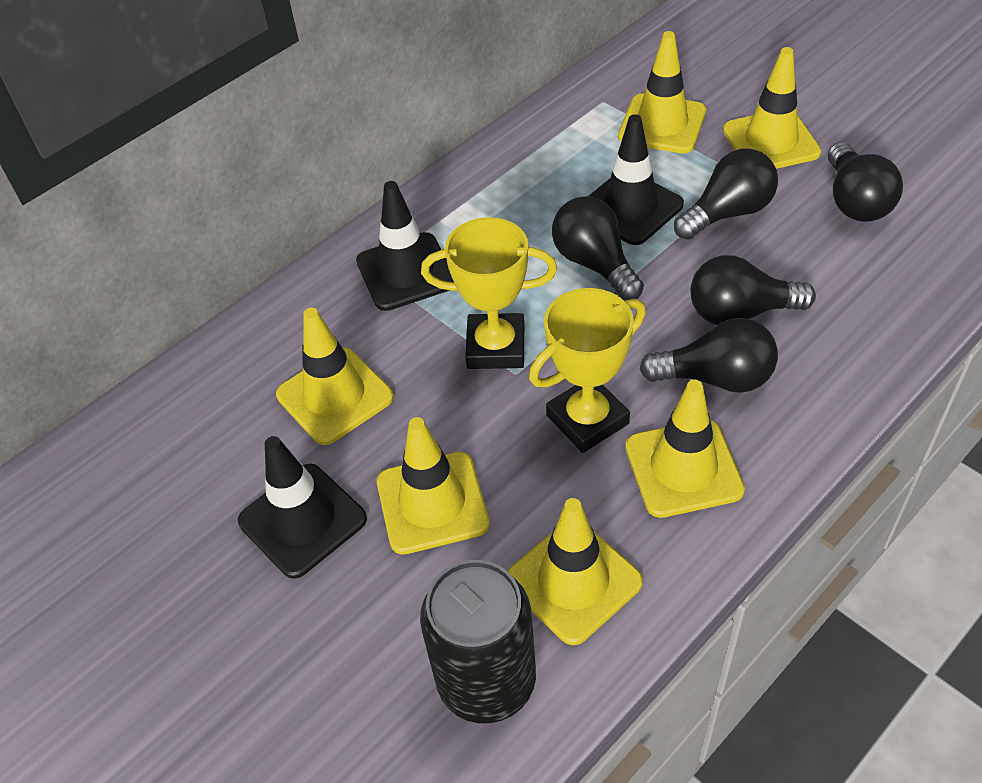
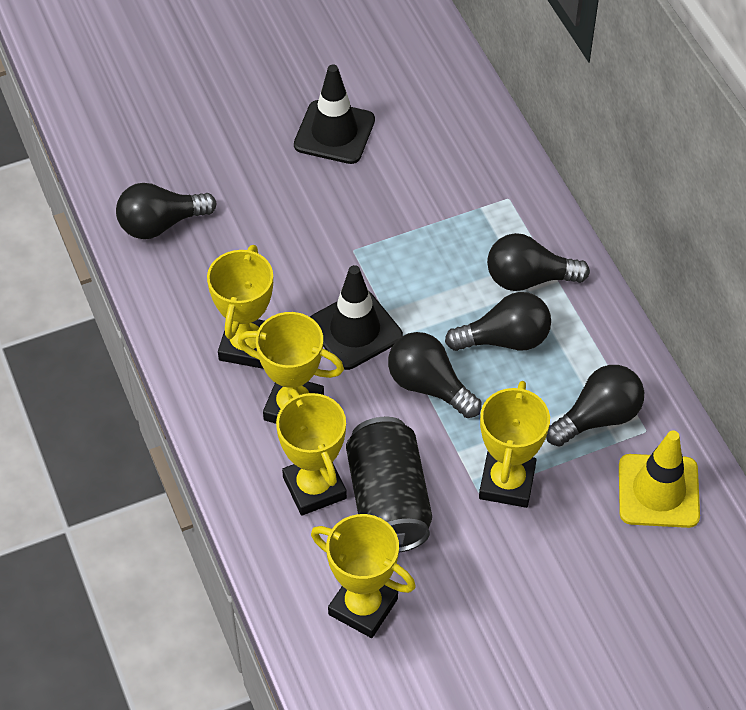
black traffic cone: 3 -> 2
yellow traffic cone: 6 -> 1
yellow trophy: 2 -> 5

